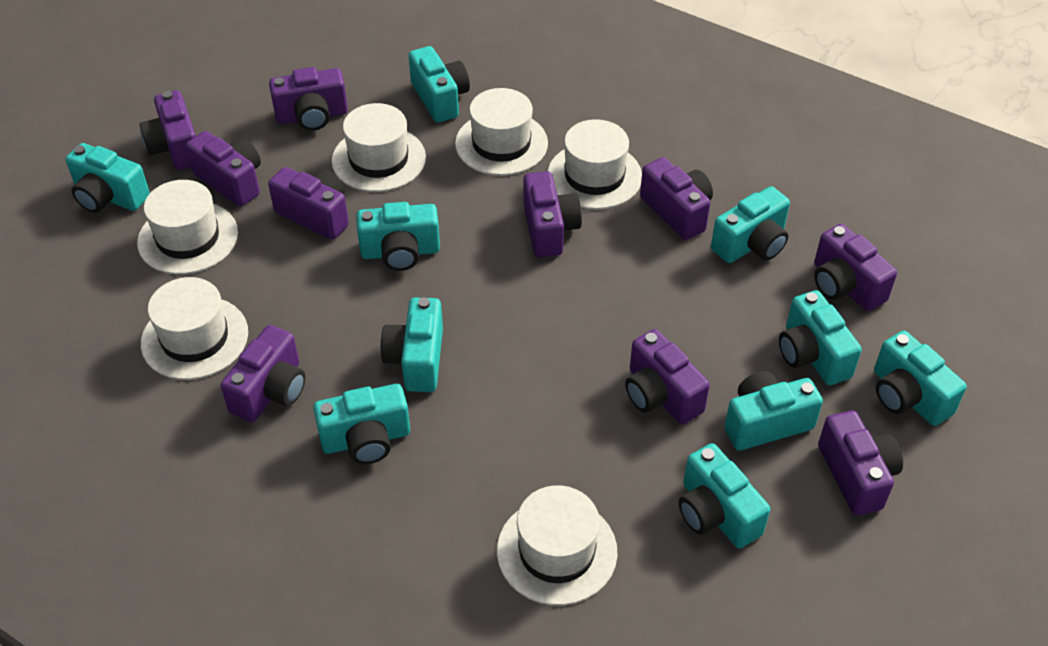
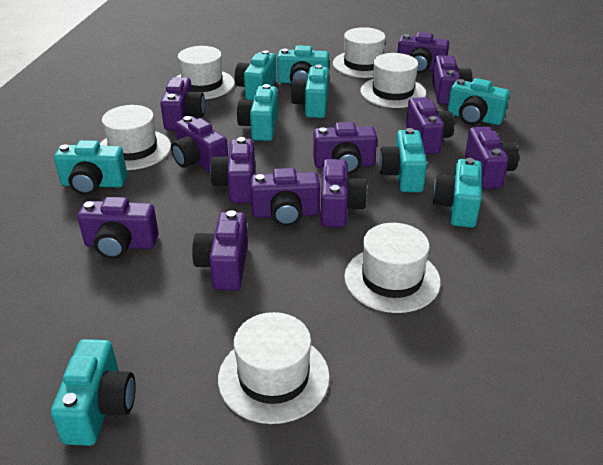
purple camera: 10 -> 12
turquoise camera: 10 -> 9

